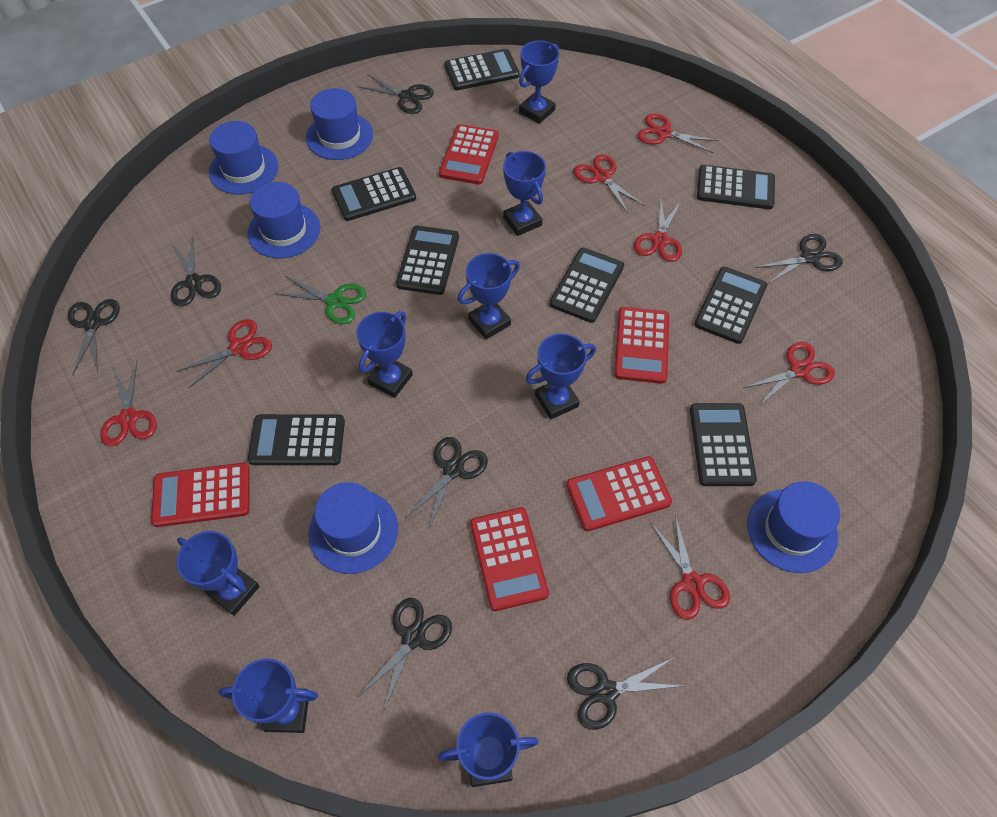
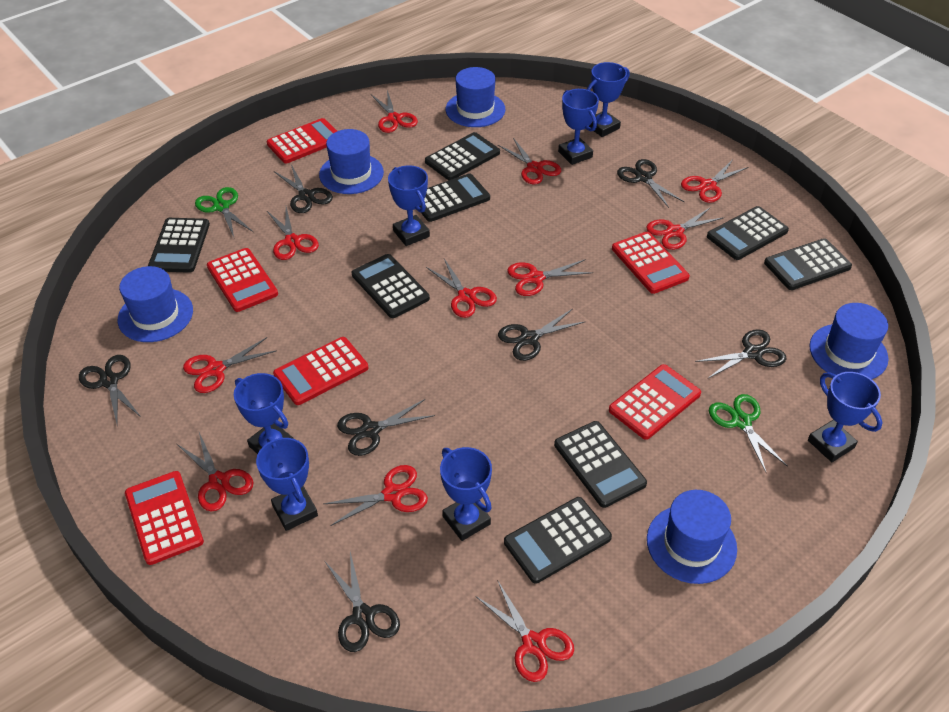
blue trophy: 8 -> 7
green scissors: 1 -> 2
red calculator: 5 -> 6
red scissors: 7 -> 11

